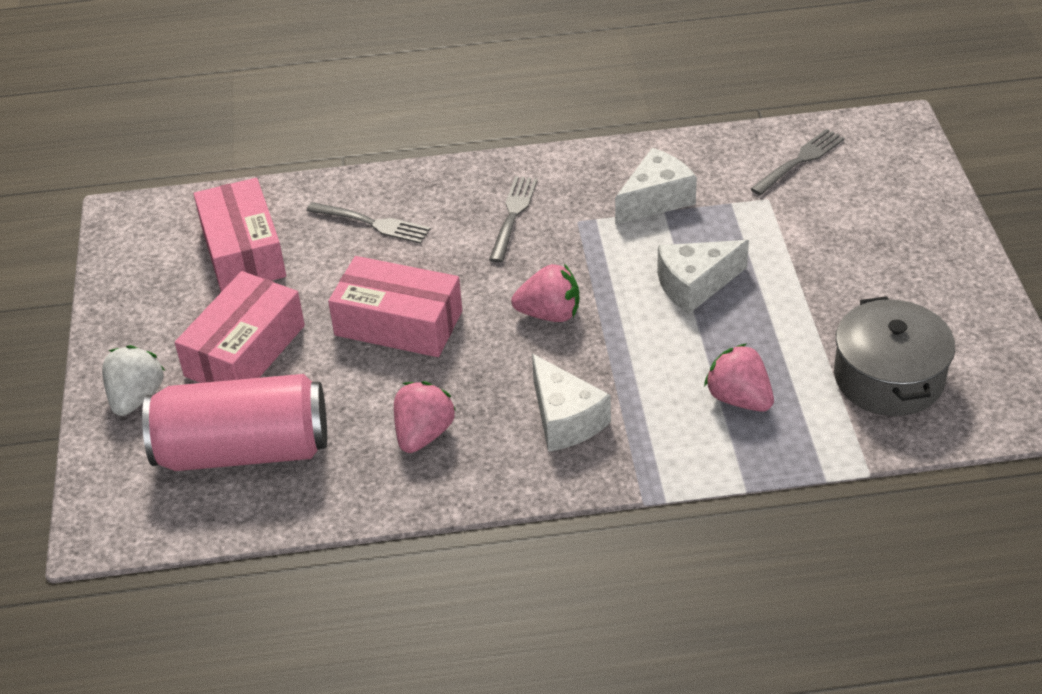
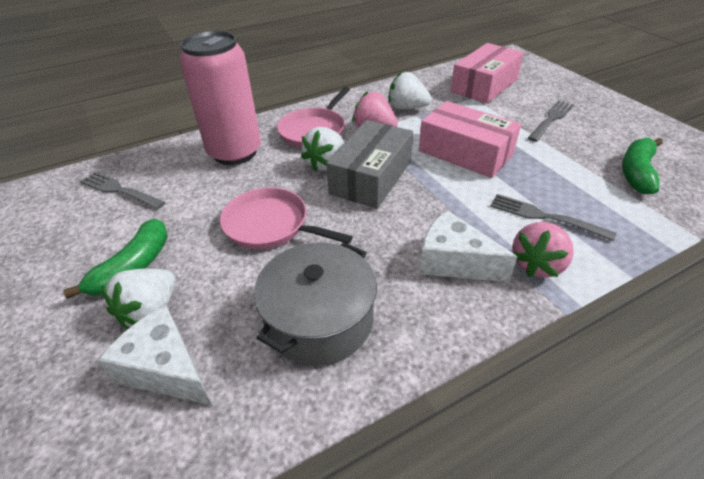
green banana: 0 -> 2
grey box: 0 -> 1
pink box: 3 -> 2
pink pan: 0 -> 2
pink strawberry: 3 -> 2
white cheese: 3 -> 2
white strawberry: 1 -> 3

